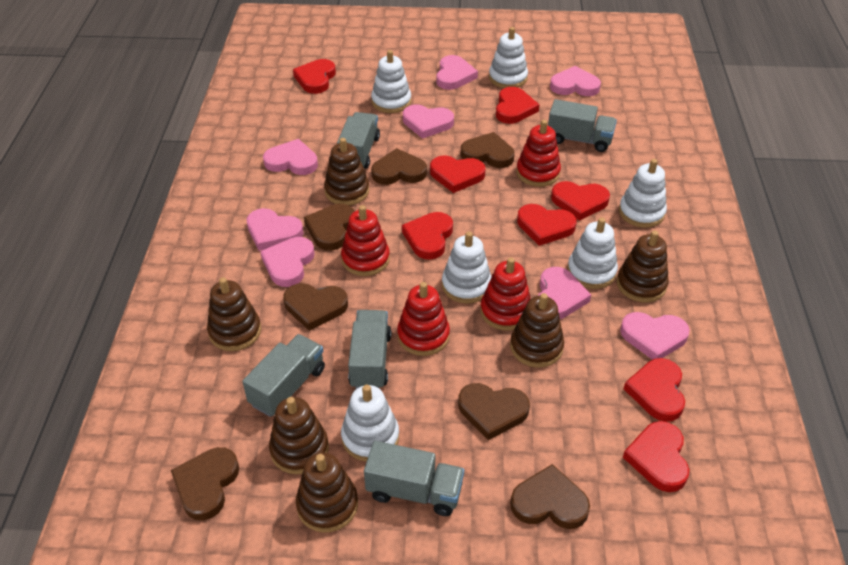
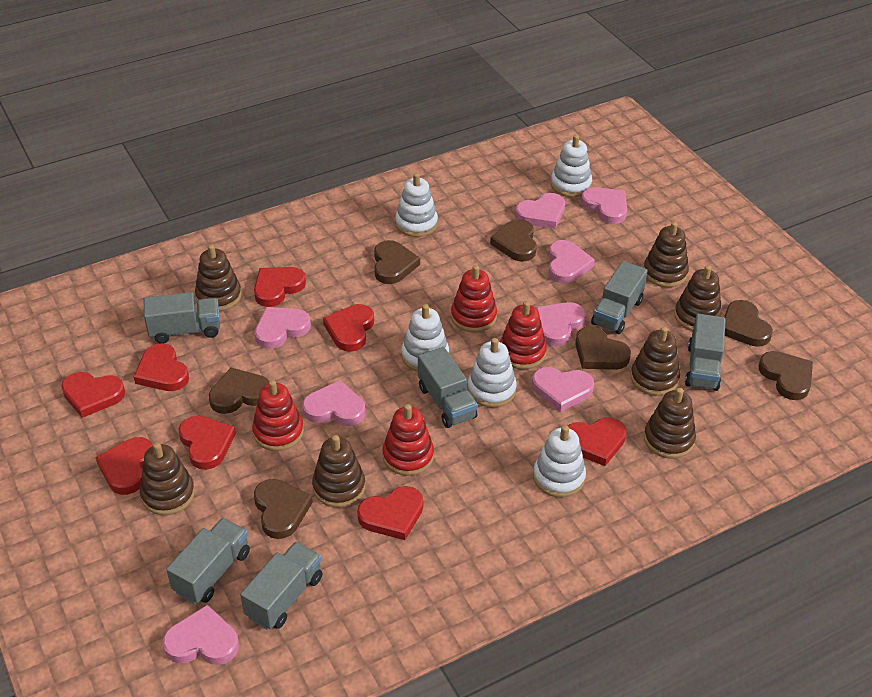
brown stacking toy: 6 -> 7
grey truck: 5 -> 6
white stacking toy: 6 -> 5

